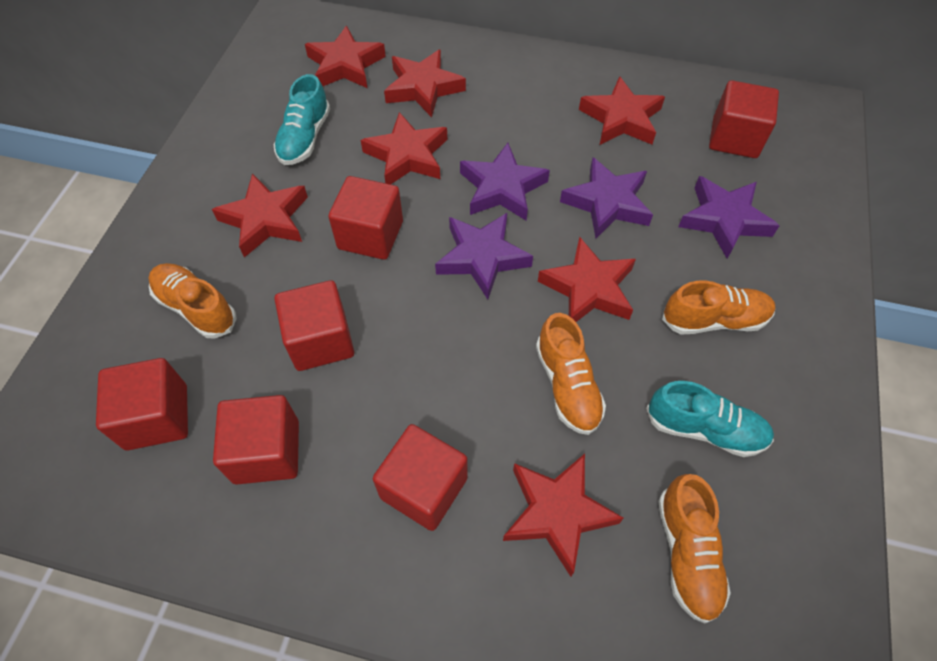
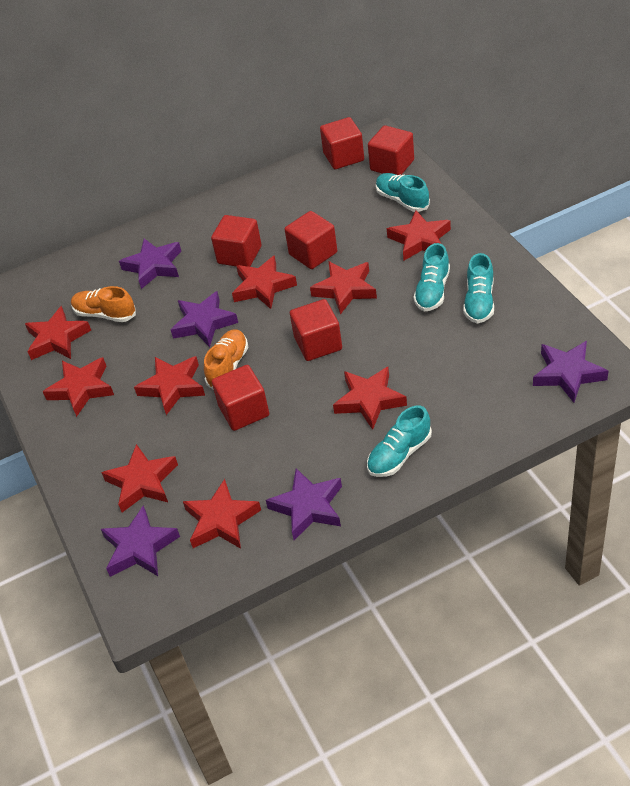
orange shoe: 4 -> 2
purple star: 4 -> 5
red star: 7 -> 9
turquoise shoe: 2 -> 4

